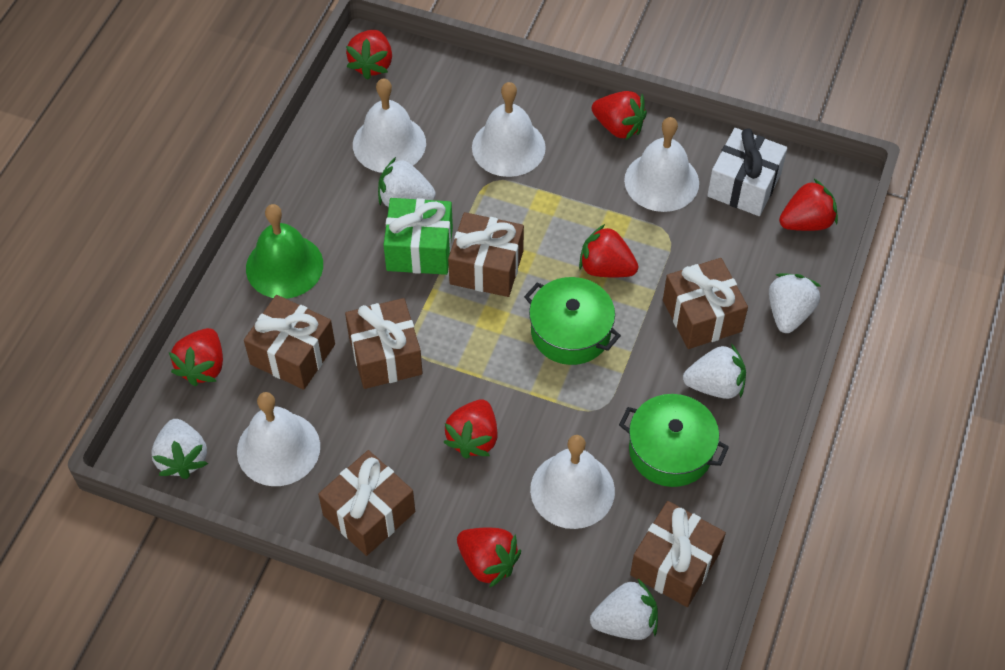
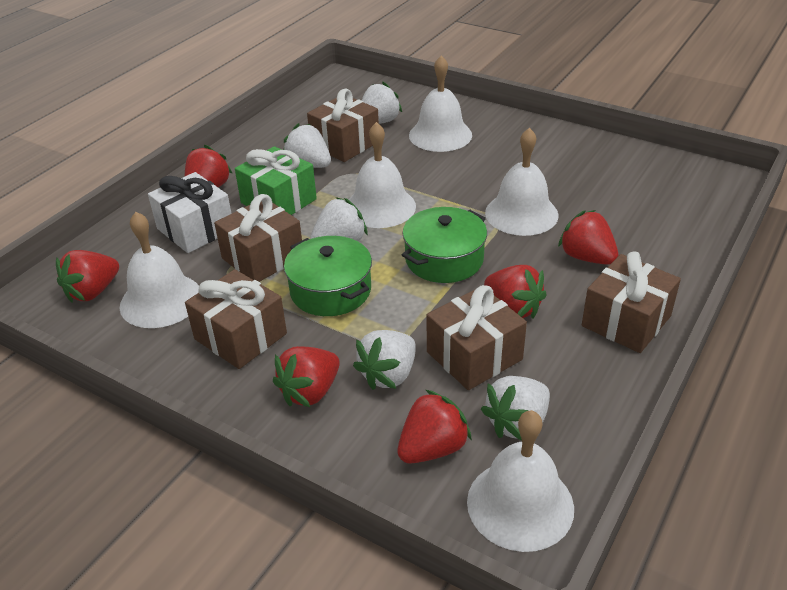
brown gift: 6 -> 5
green bell: 1 -> 0
red strawberry: 7 -> 6

